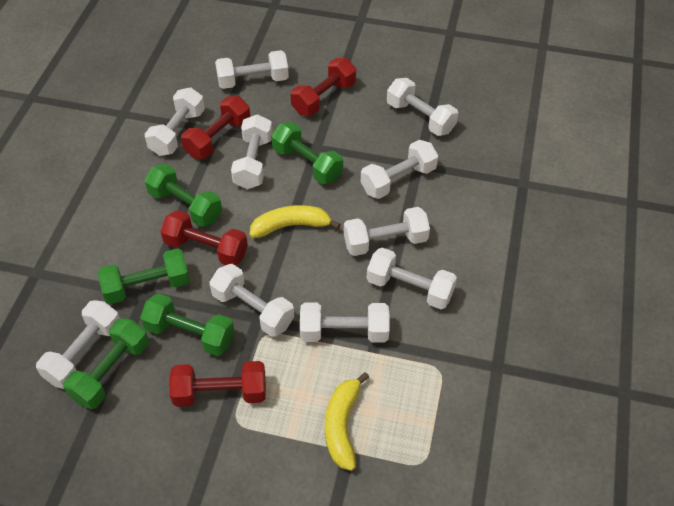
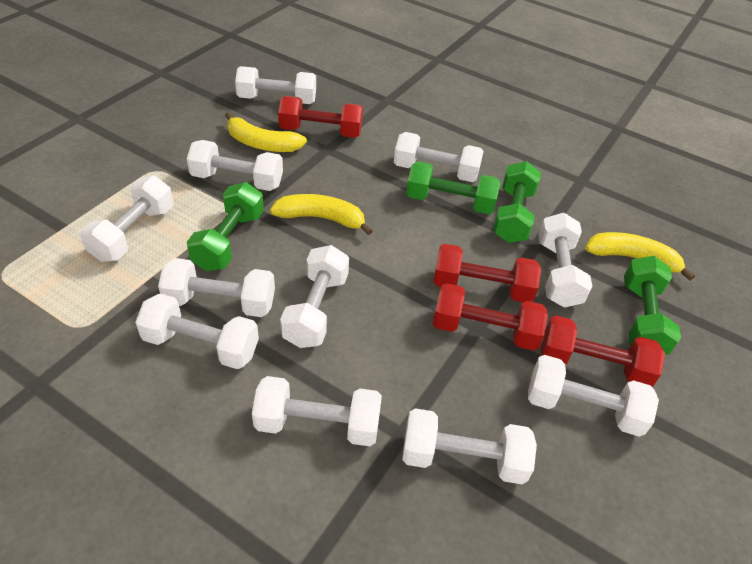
green dumbbell: 5 -> 4
white dumbbell: 10 -> 11
yellow banana: 2 -> 3

